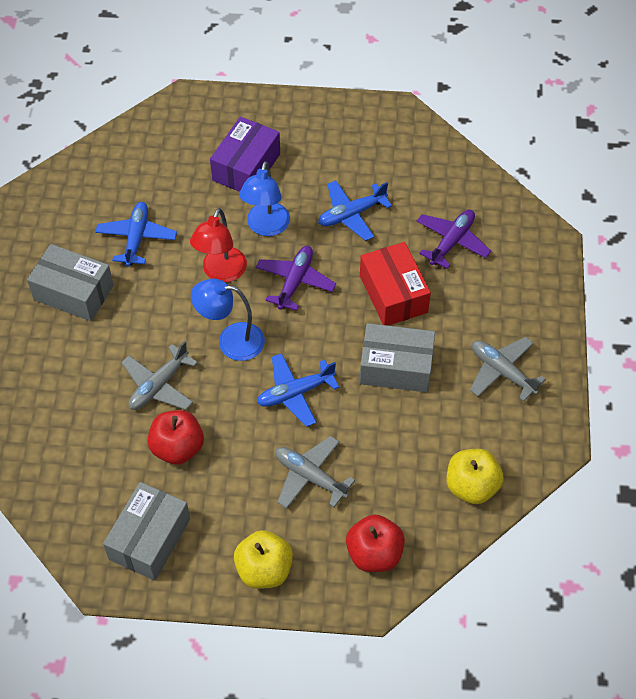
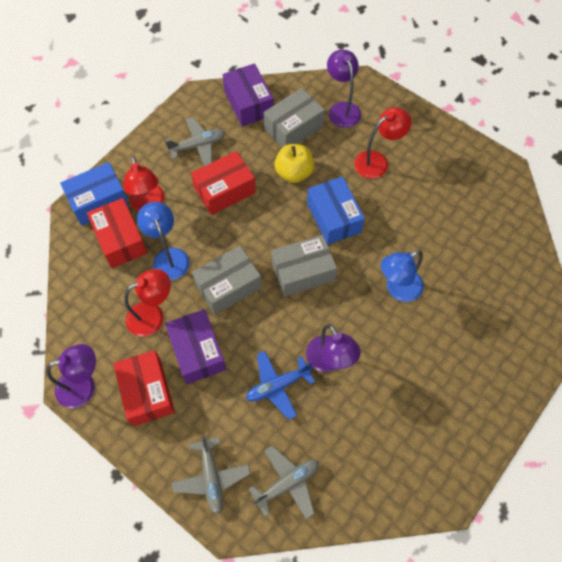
blue box: 0 -> 2
blue plane: 3 -> 1
purple box: 1 -> 2
purple lamp: 0 -> 3
purple plane: 2 -> 0
red apple: 2 -> 0
red box: 1 -> 3
red lamp: 1 -> 3
yellow apple: 2 -> 1

